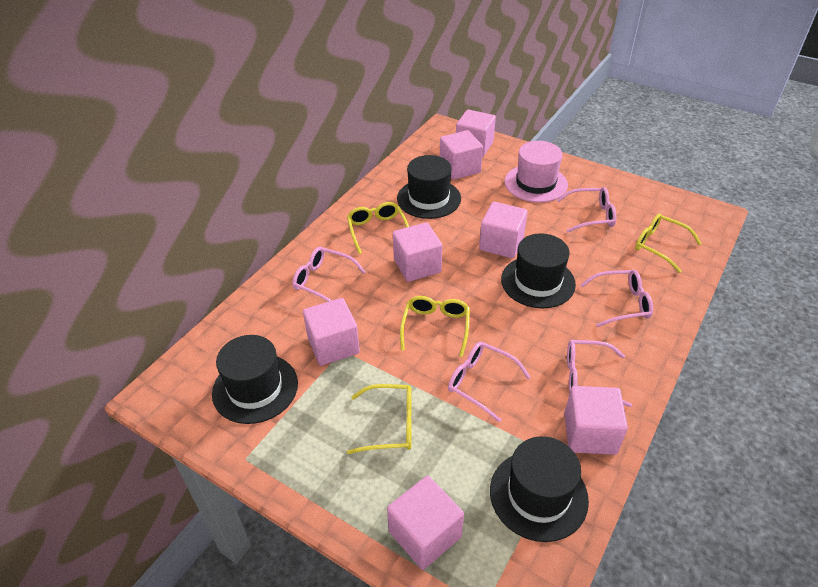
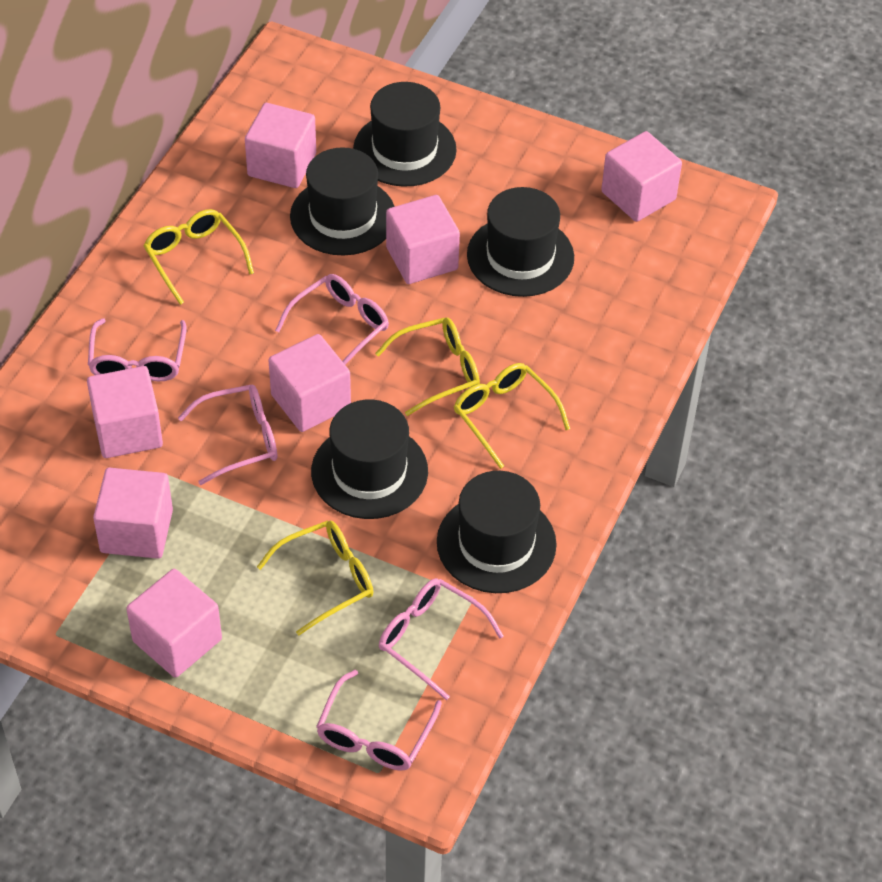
black hat: 4 -> 5
pink hat: 1 -> 0

